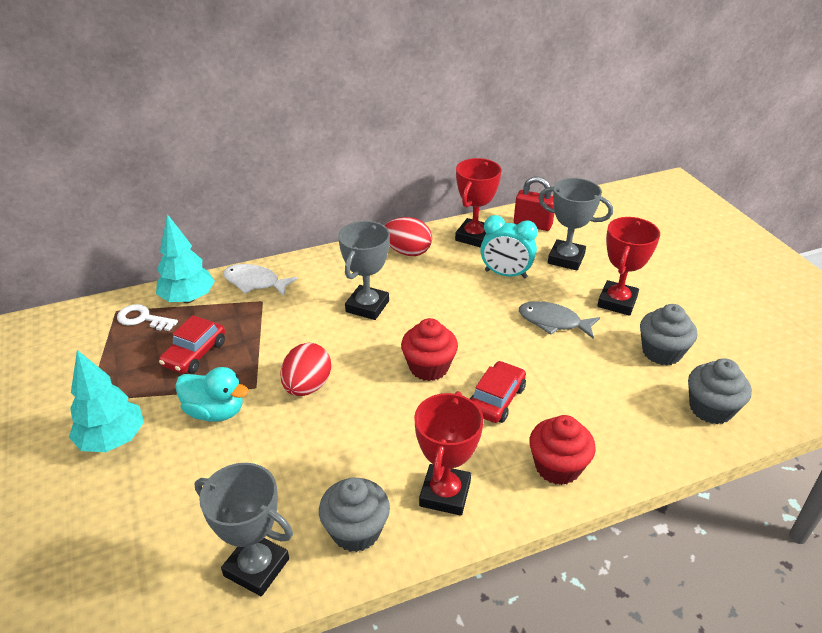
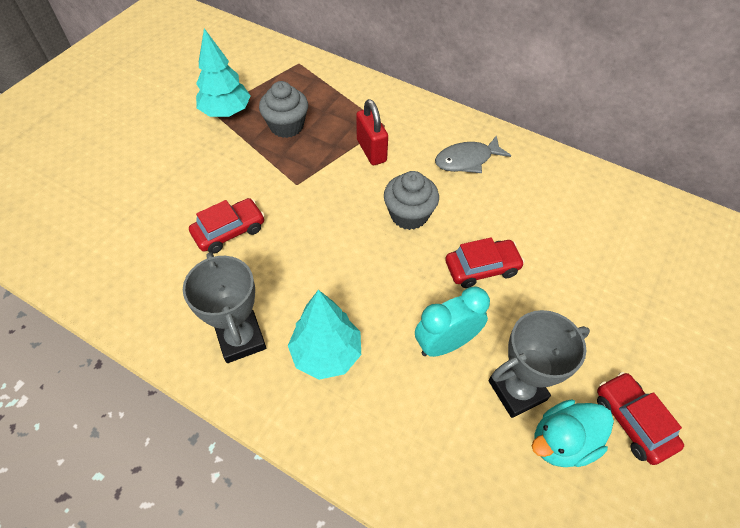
grey cupcake: 3 -> 2
grey trophy: 3 -> 2
red car: 2 -> 3
red cupcake: 2 -> 0
red egg: 2 -> 0
red trophy: 3 -> 0
white fish: 1 -> 0
white key: 1 -> 0

